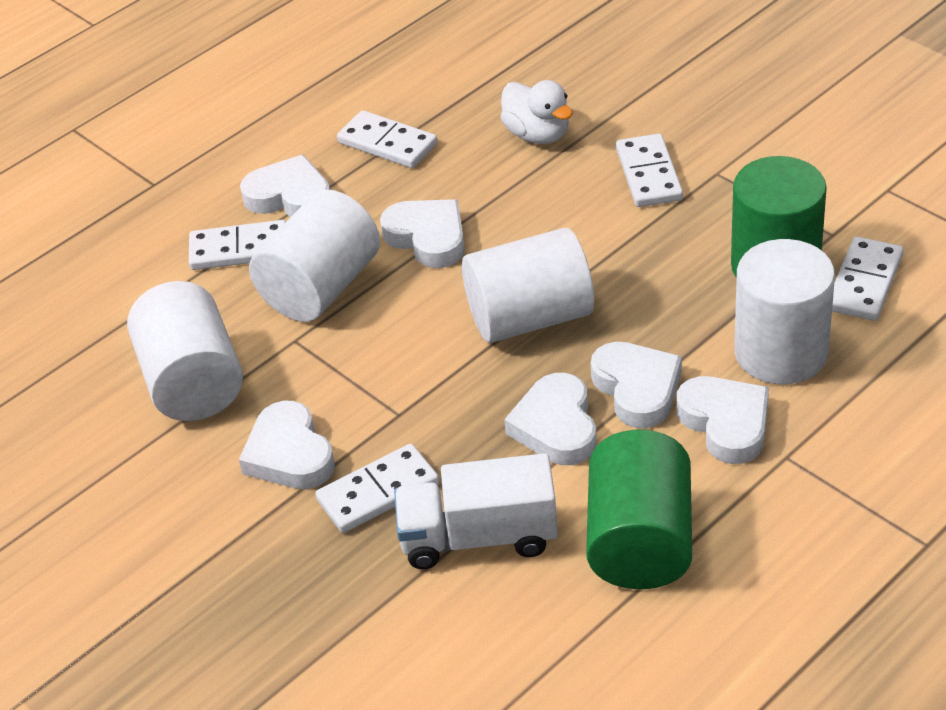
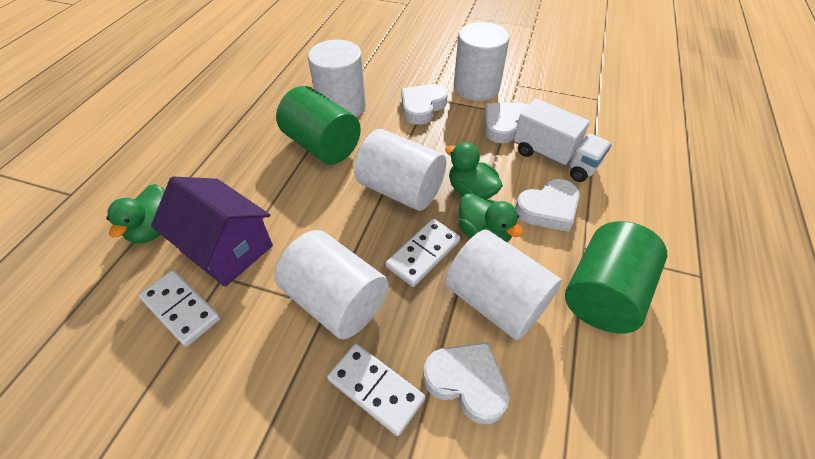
green duck: 0 -> 3
purple house: 0 -> 1
white cylinder: 4 -> 5
white domino: 5 -> 3
white duck: 1 -> 0
white heart: 6 -> 4

